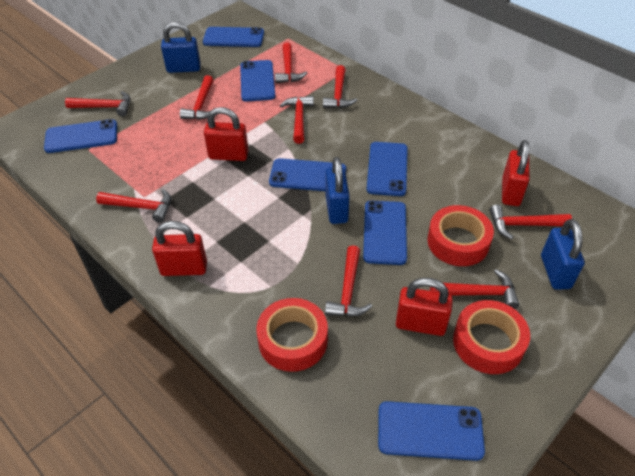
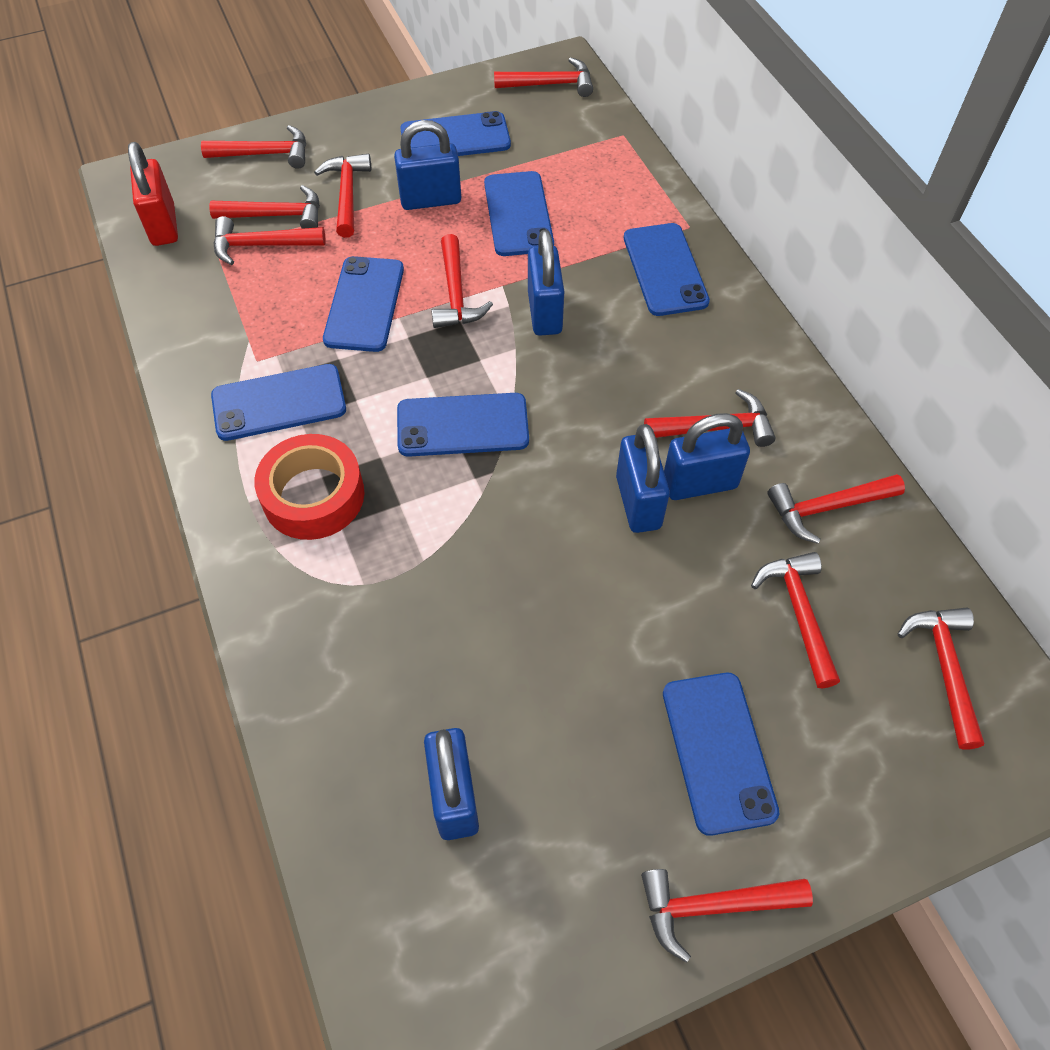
blue padlock: 3 -> 5
red hammer: 9 -> 11
red padlock: 4 -> 1
red tape: 3 -> 1

